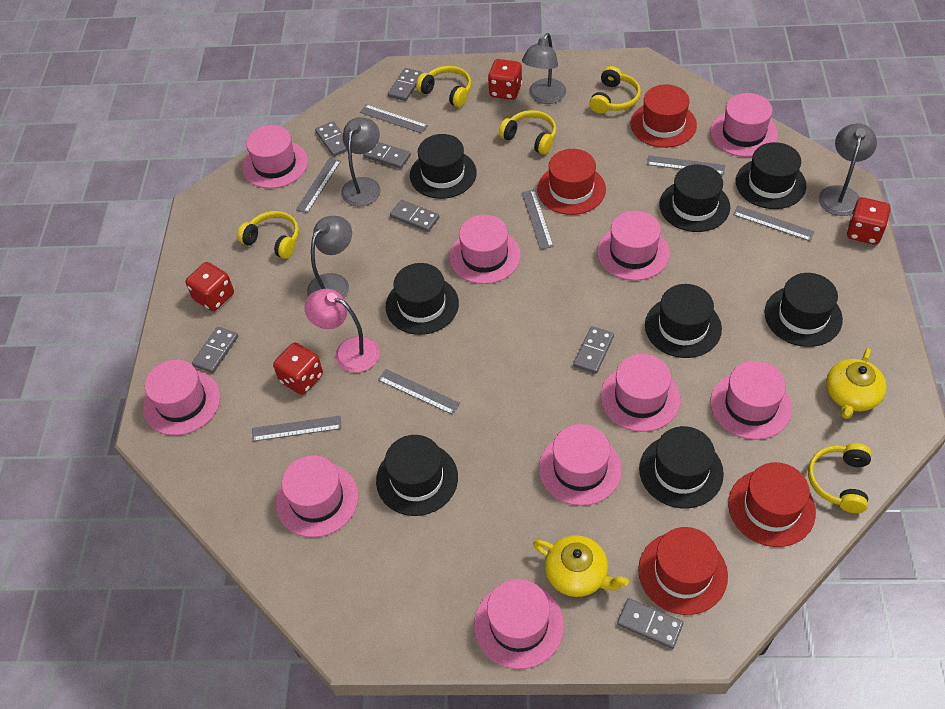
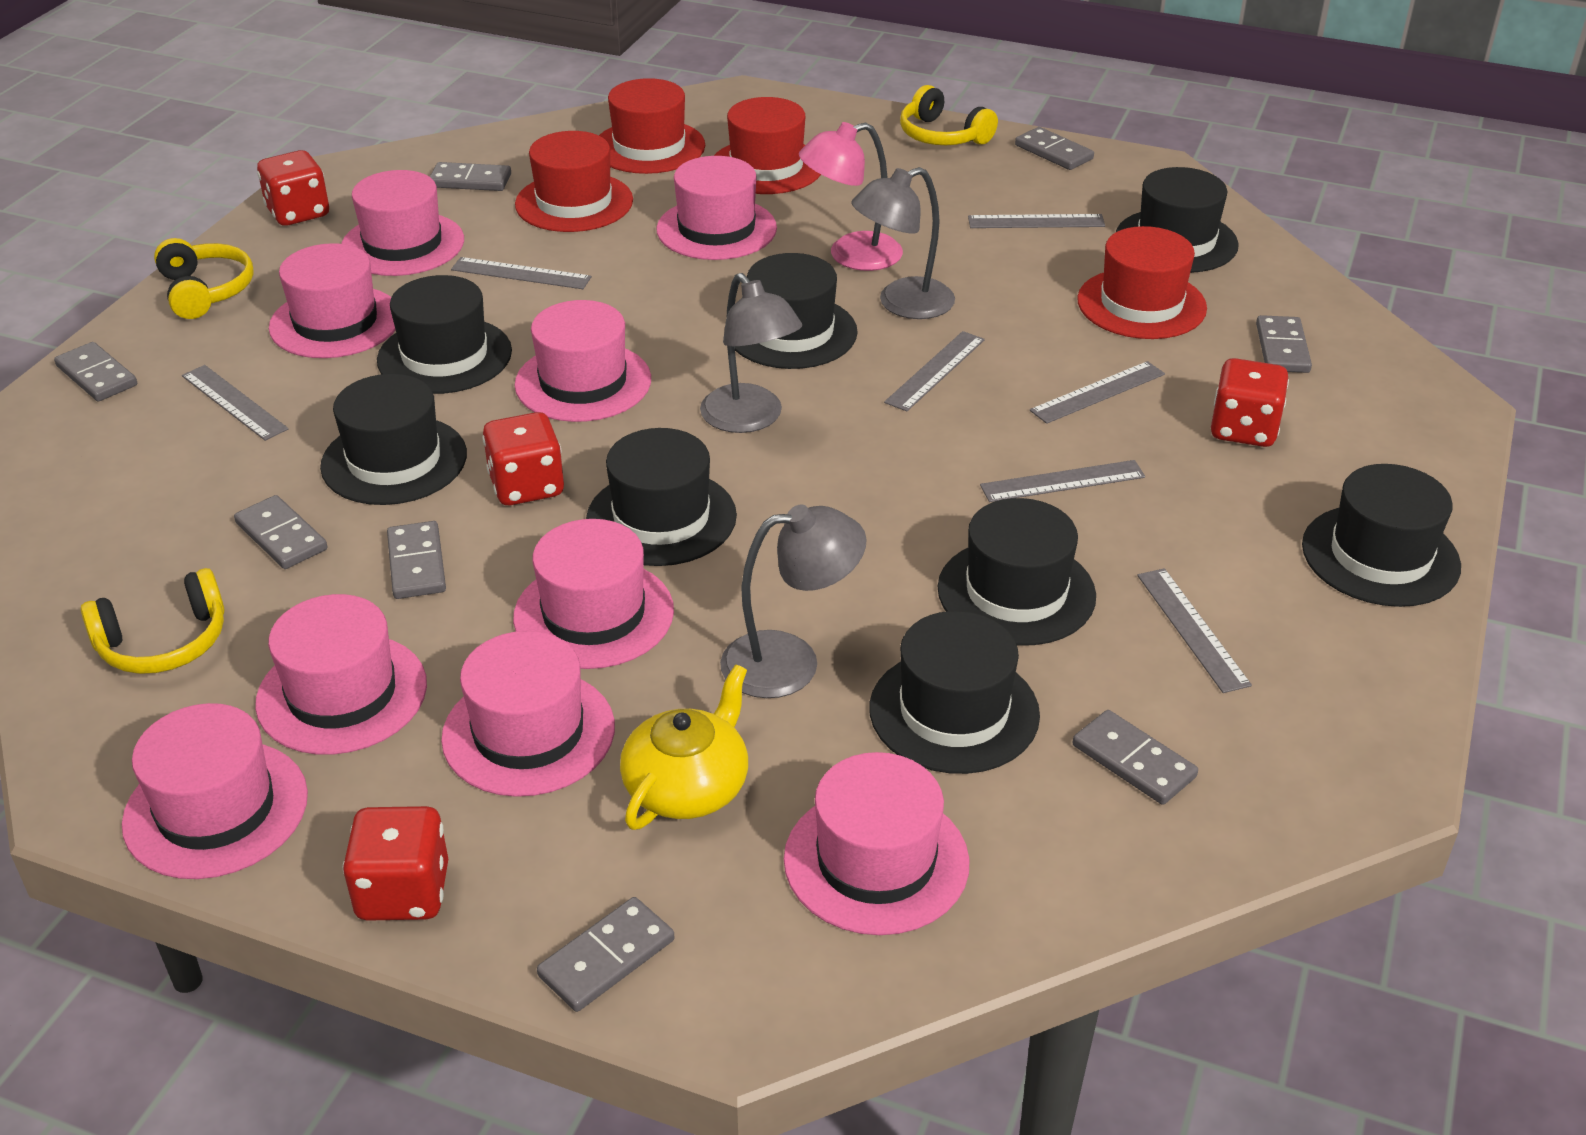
grey domino: 7 -> 8
grey lamp: 4 -> 3
pink hat: 10 -> 9
yellow headphones: 5 -> 3
yellow teapot: 2 -> 1

